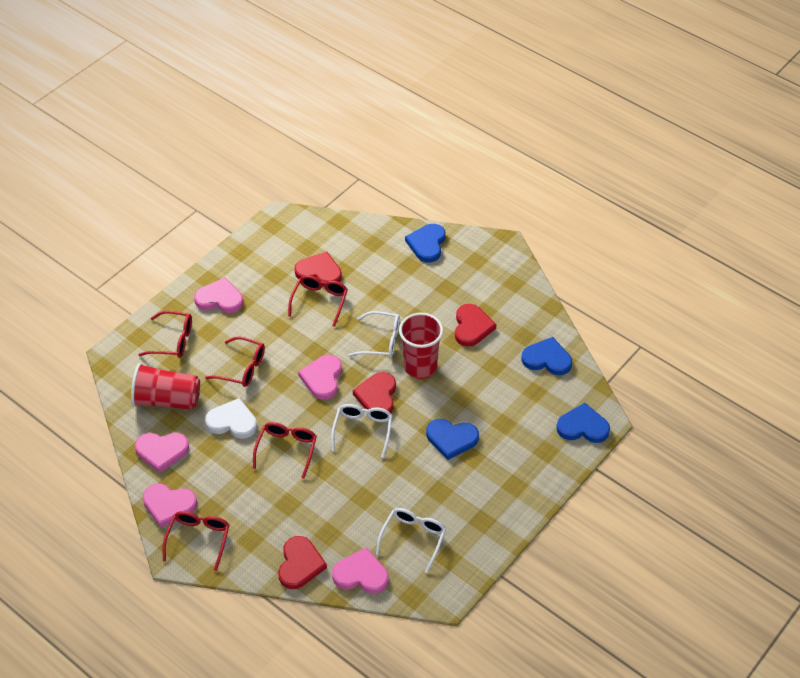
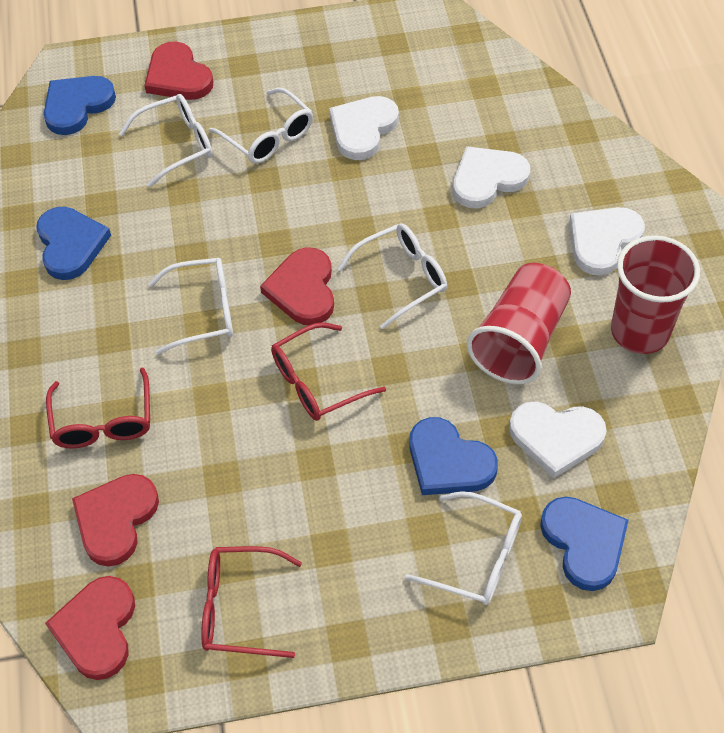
pink heart: 5 -> 0
red glasses: 5 -> 3
white glasses: 3 -> 5
white heart: 1 -> 4

